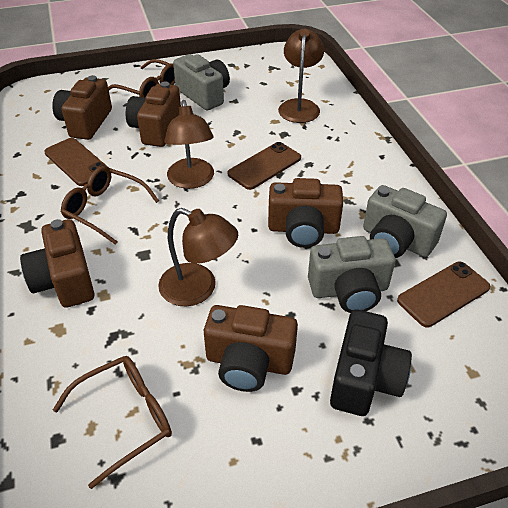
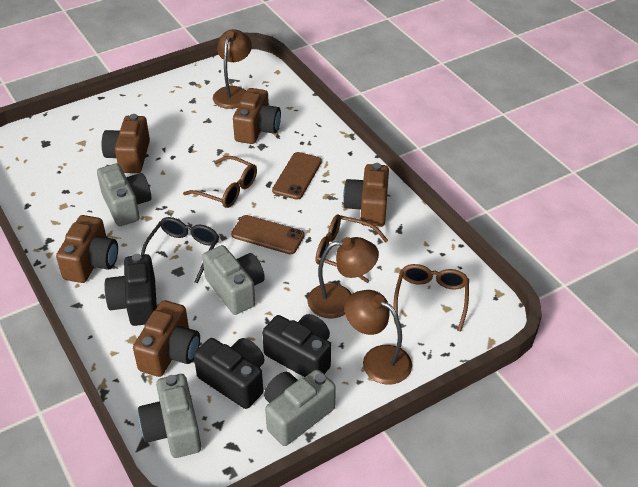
black camera: 1 -> 3
black glasses: 0 -> 1
brown phone: 3 -> 2
grey camera: 3 -> 4

